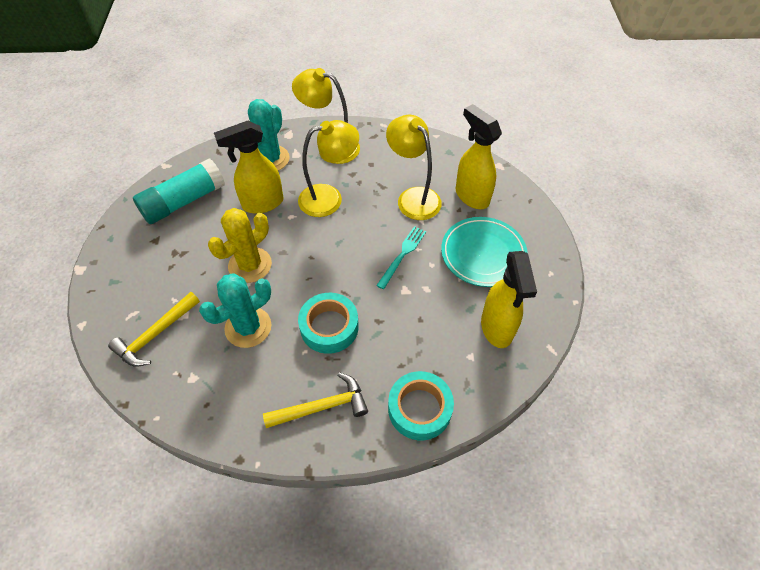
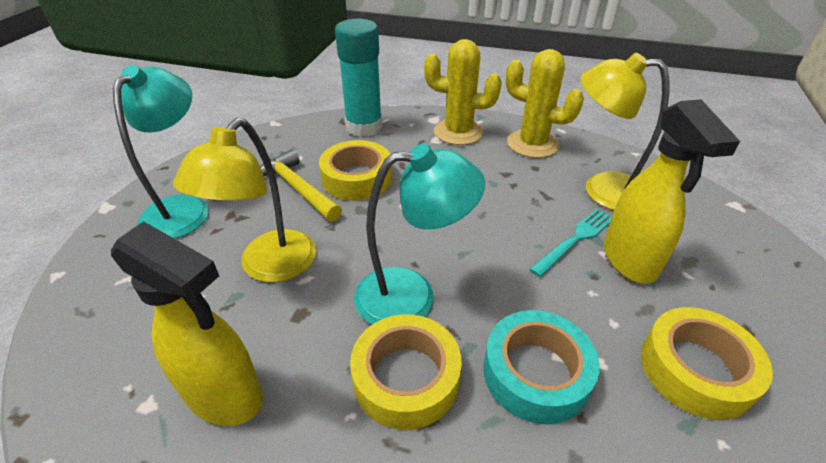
turquoise cactus: 2 -> 0
turquoise lamp: 0 -> 2
turquoise plate: 1 -> 0
turquoise tape: 2 -> 1
yellow cactus: 1 -> 2
yellow hammer: 2 -> 1
yellow lamp: 3 -> 2
yellow spray bottle: 3 -> 2
yellow tape: 0 -> 3

